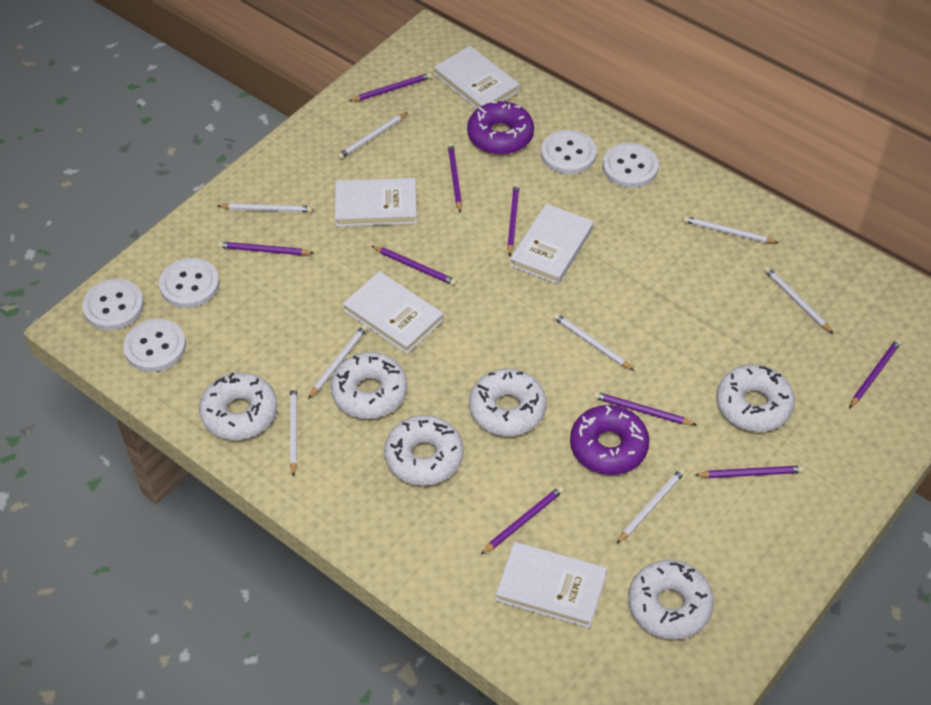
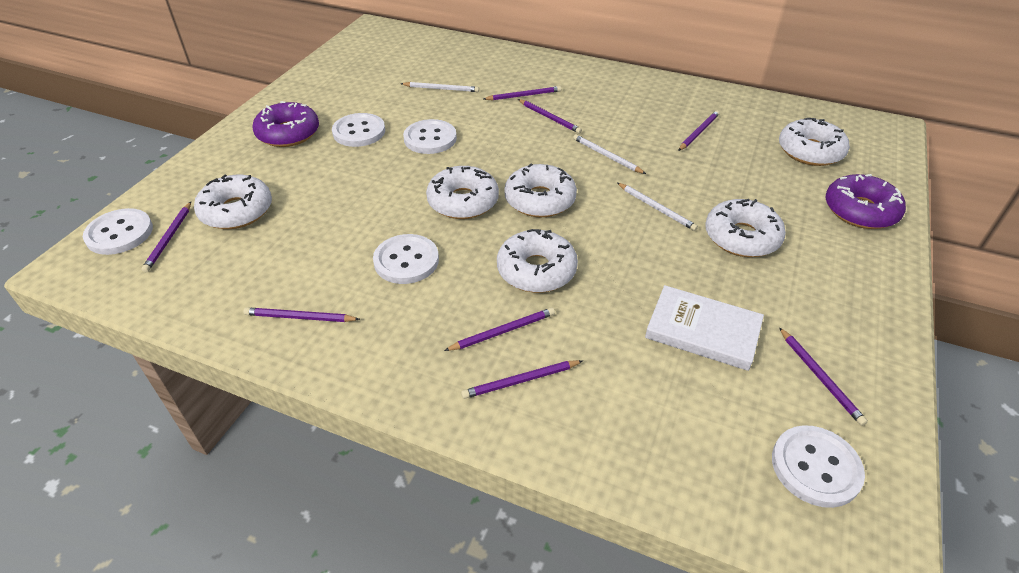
purple pencil: 9 -> 8
white book: 5 -> 1
white pencil: 8 -> 3

